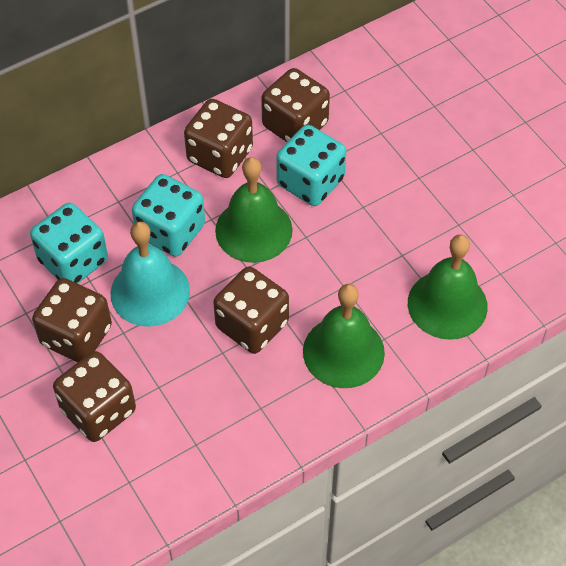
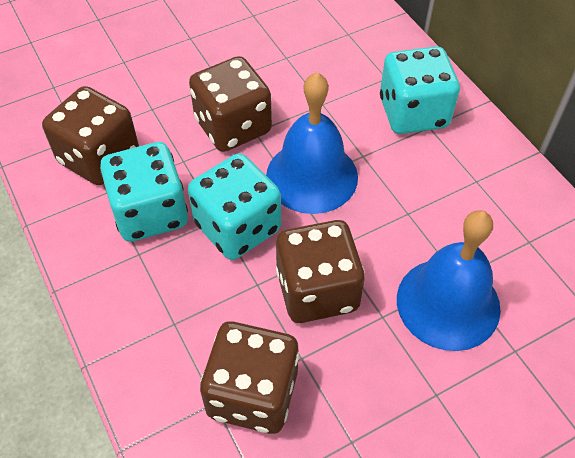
blue bell: 0 -> 2
brown dice: 5 -> 4
green bell: 3 -> 0
turquoise bell: 1 -> 0

